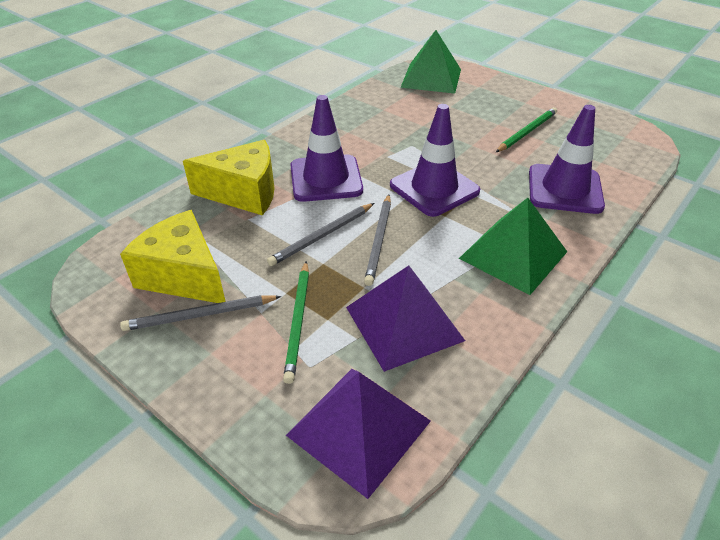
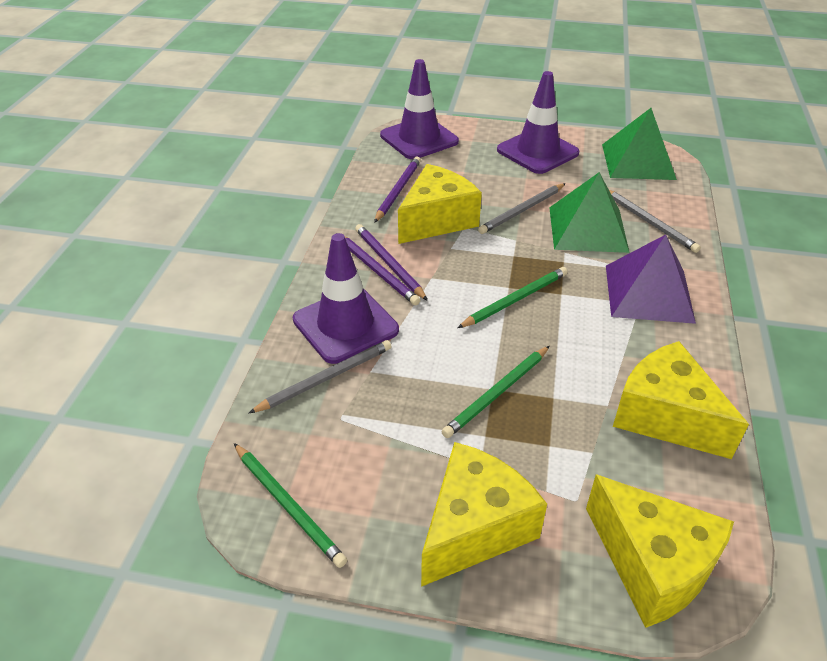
green pencil: 2 -> 3
purple pencil: 0 -> 3
purple pyramid: 2 -> 1
yellow cheese: 2 -> 4

